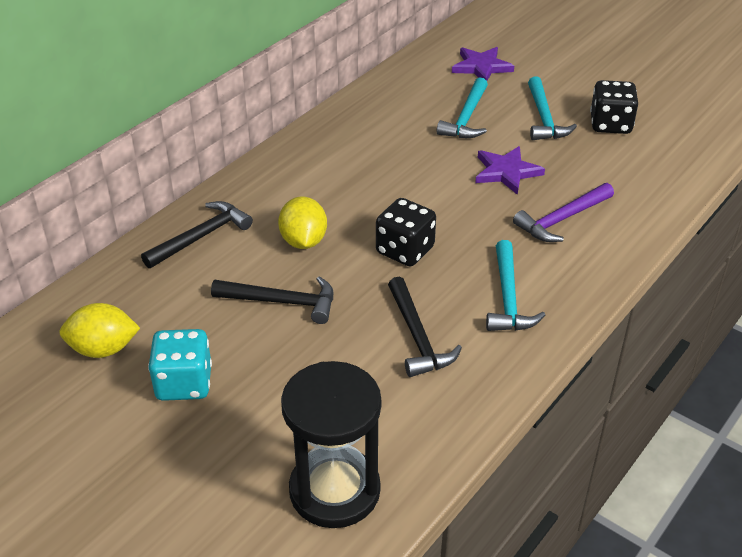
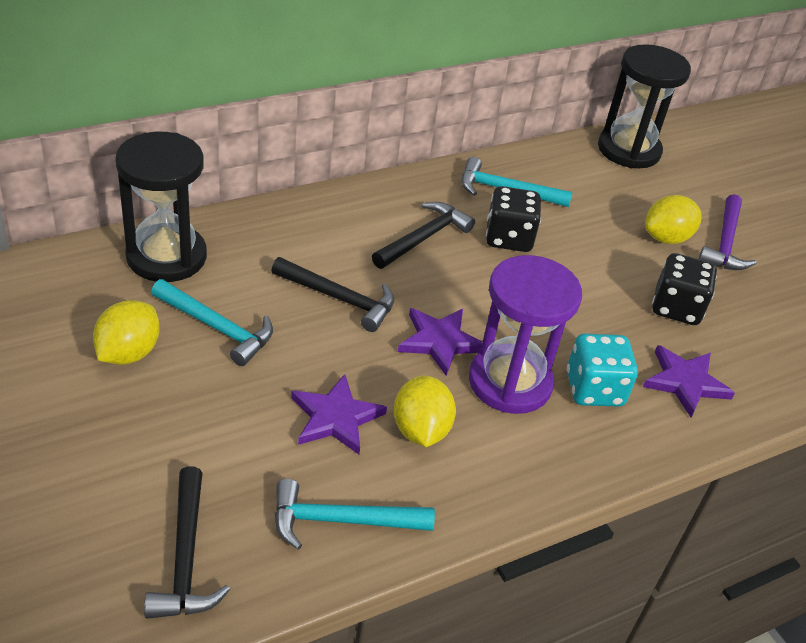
black hourglass: 1 -> 2
purple hourglass: 0 -> 1
purple star: 2 -> 3
yellow lemon: 2 -> 3

